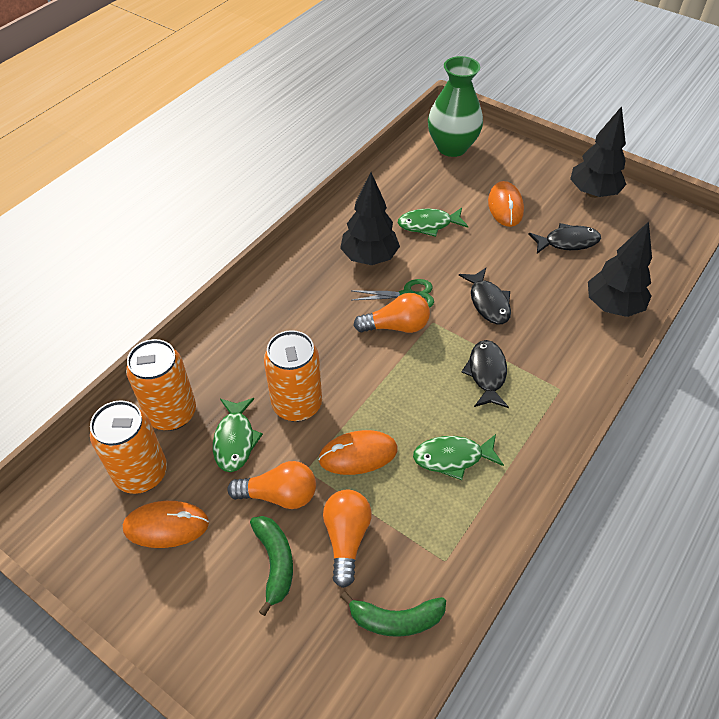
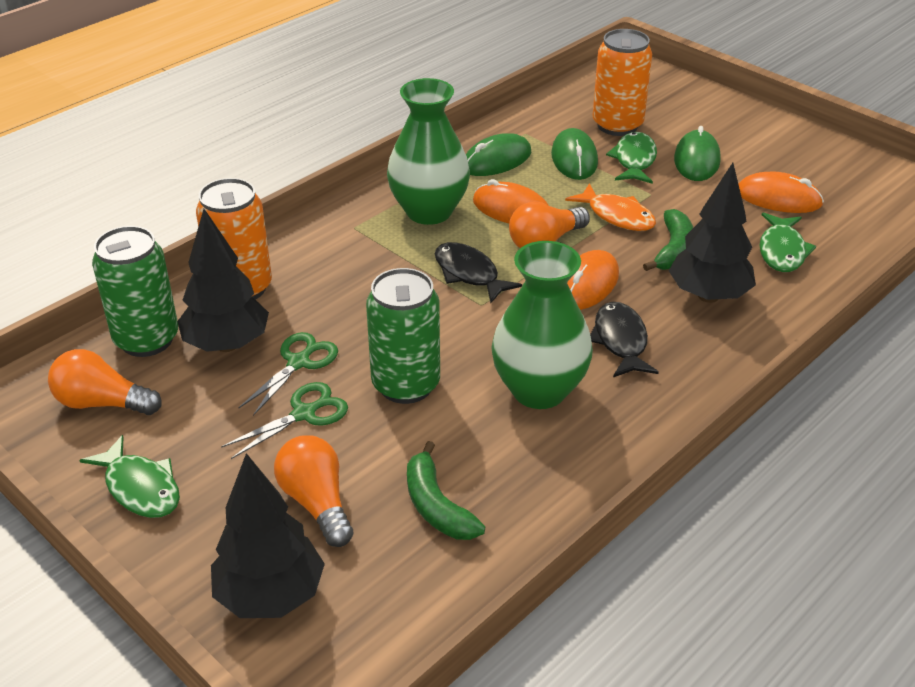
black fish: 3 -> 2
green can: 0 -> 2
green mouse: 0 -> 3
green scissors: 1 -> 2
green vase: 1 -> 2
orange can: 3 -> 2
orange fish: 0 -> 1

